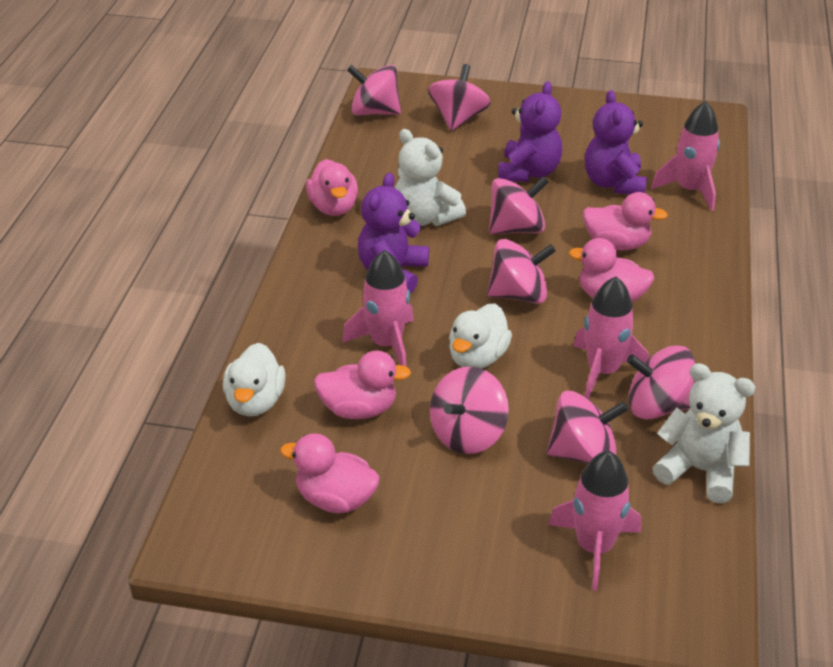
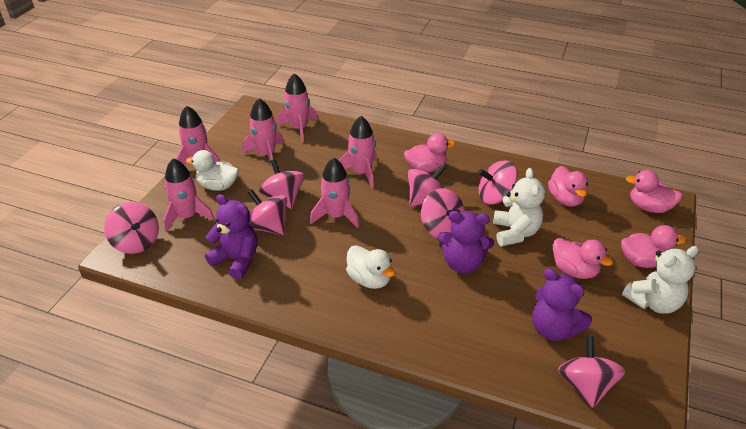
pink rocket: 4 -> 6

